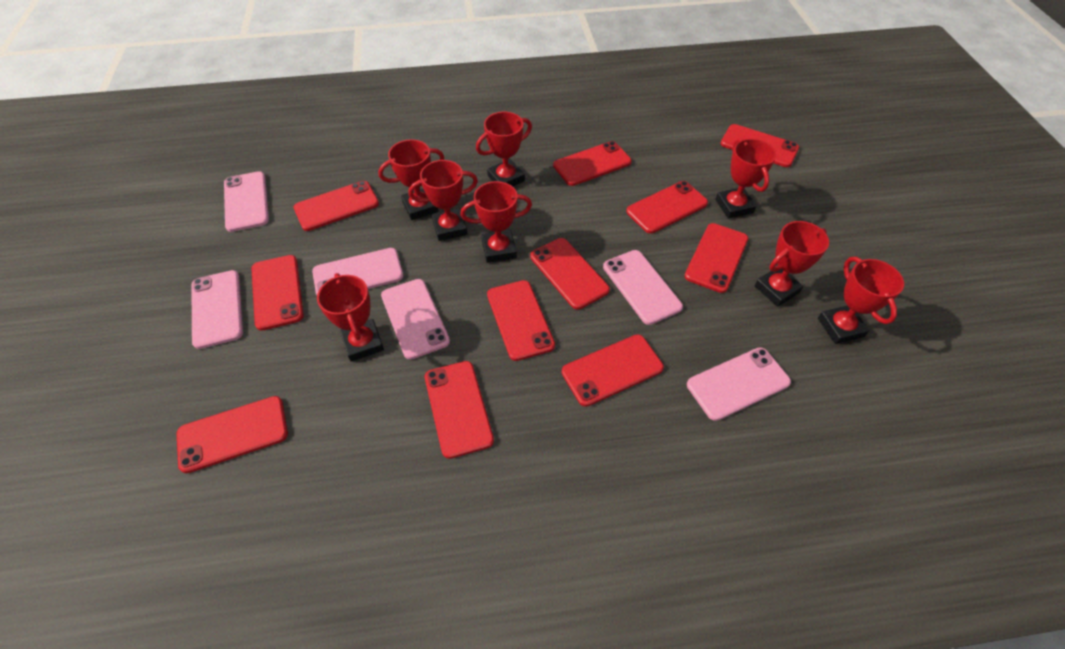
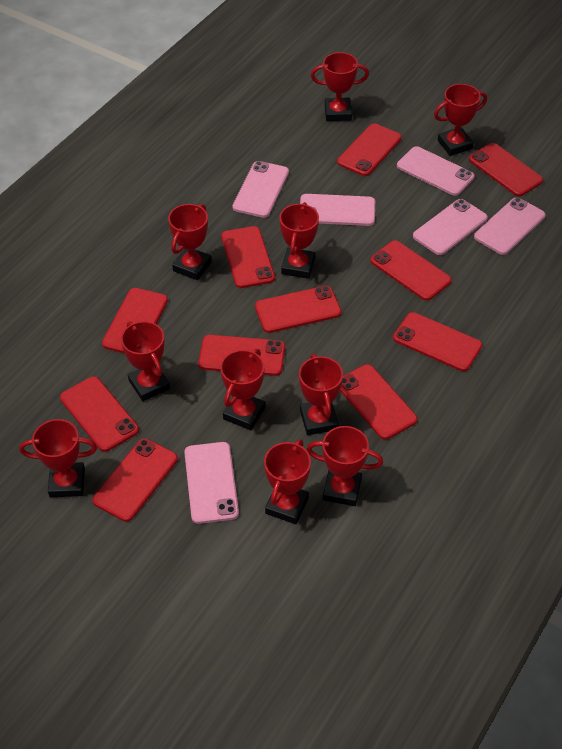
red trophy: 8 -> 10

